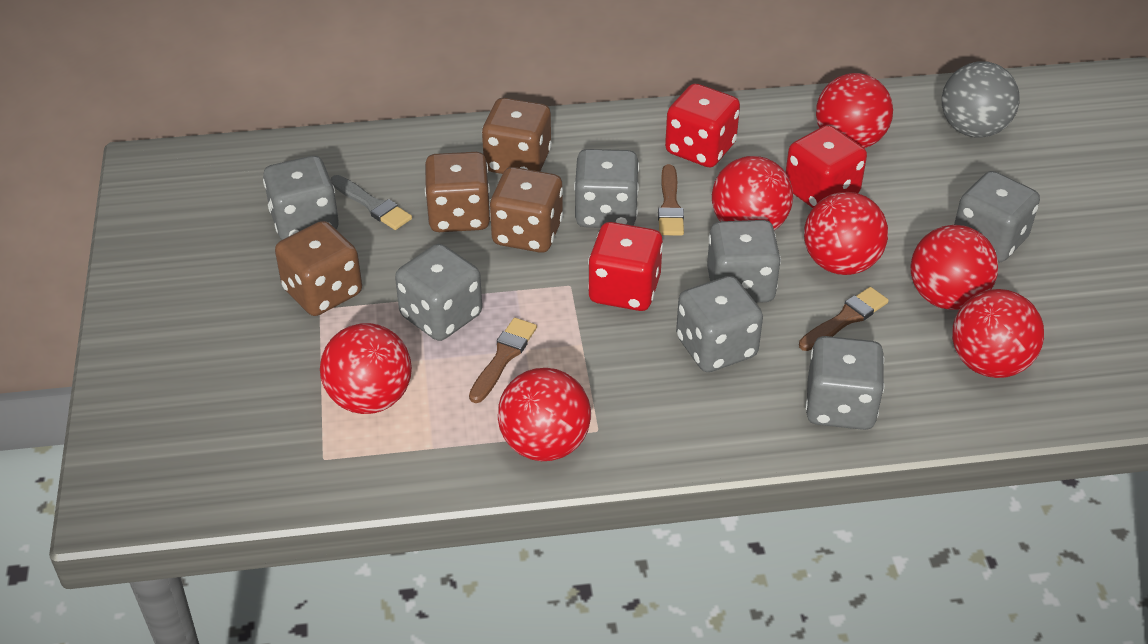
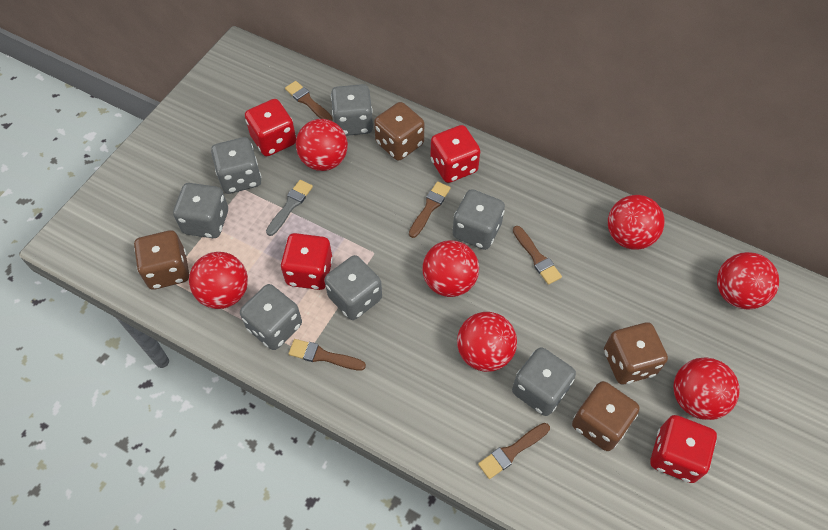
brown brush: 3 -> 5
grey ball: 1 -> 0
red dice: 3 -> 4

